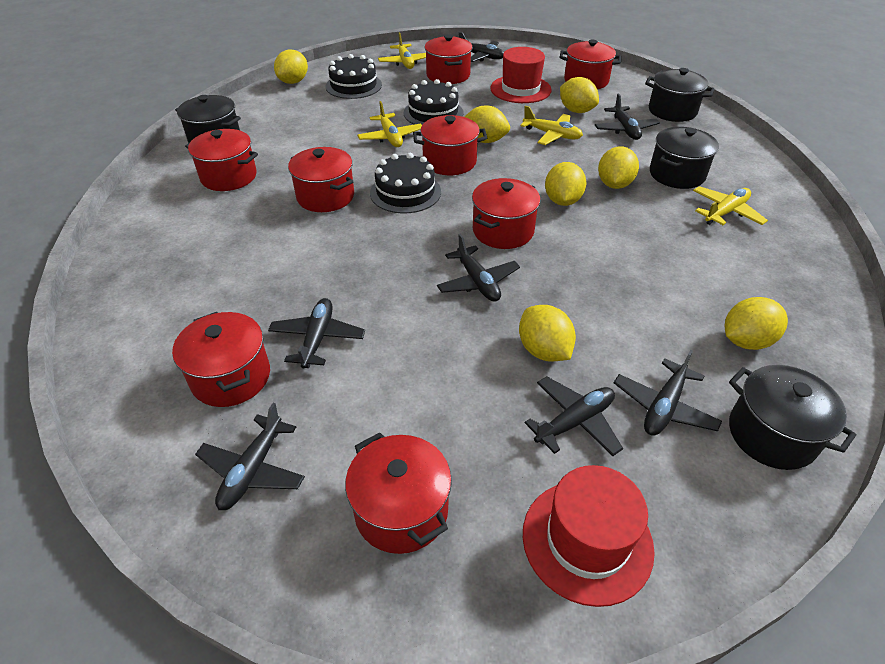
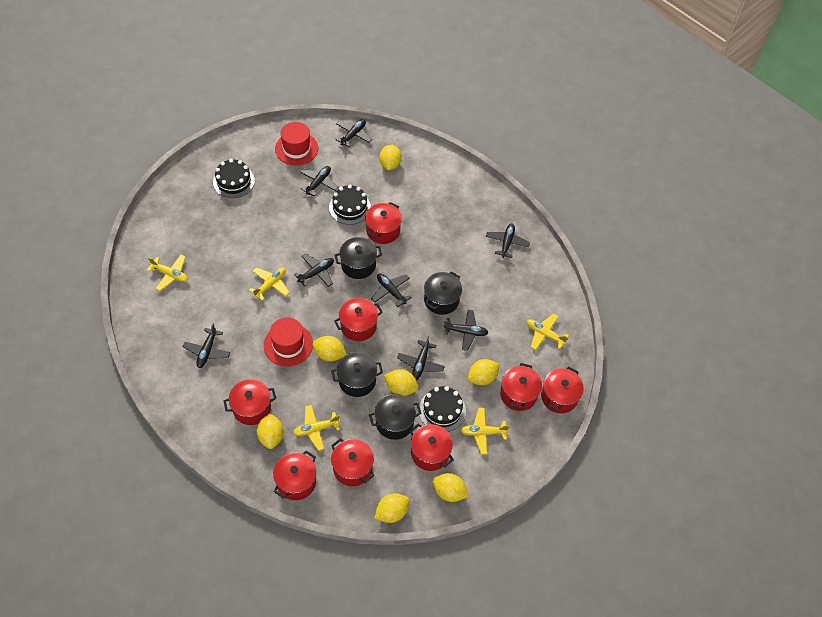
black plane: 7 -> 8
yellow plane: 4 -> 5

